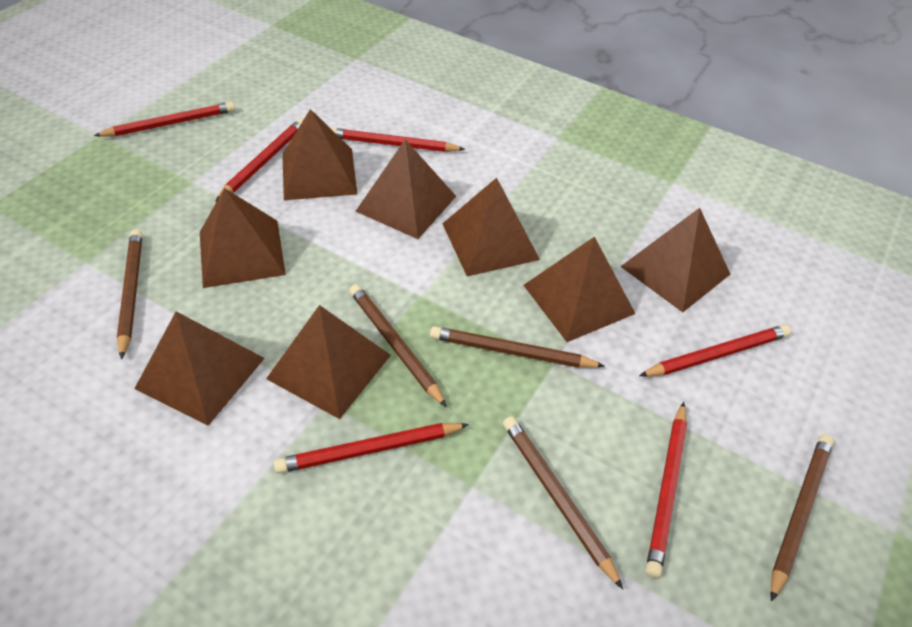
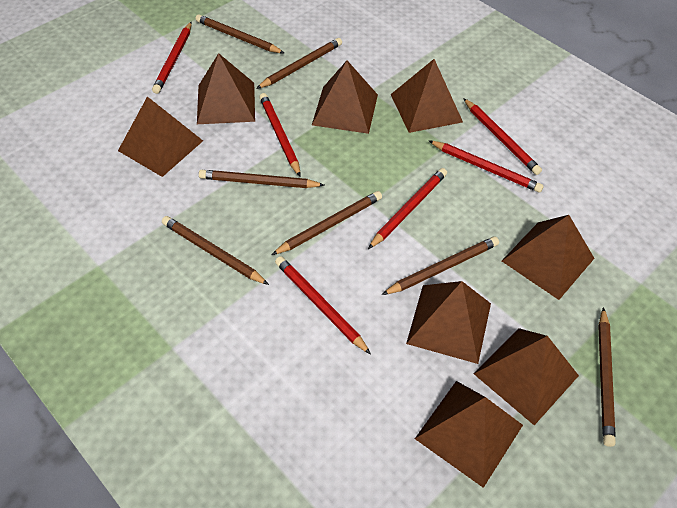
brown pencil: 5 -> 7

